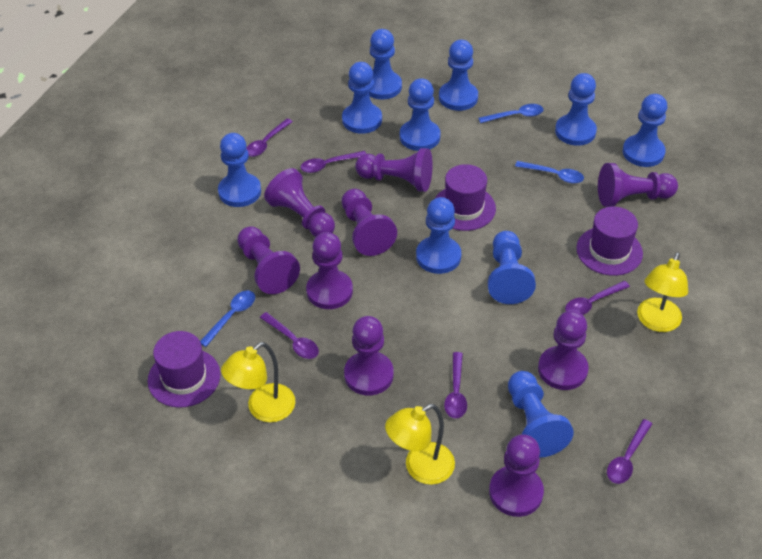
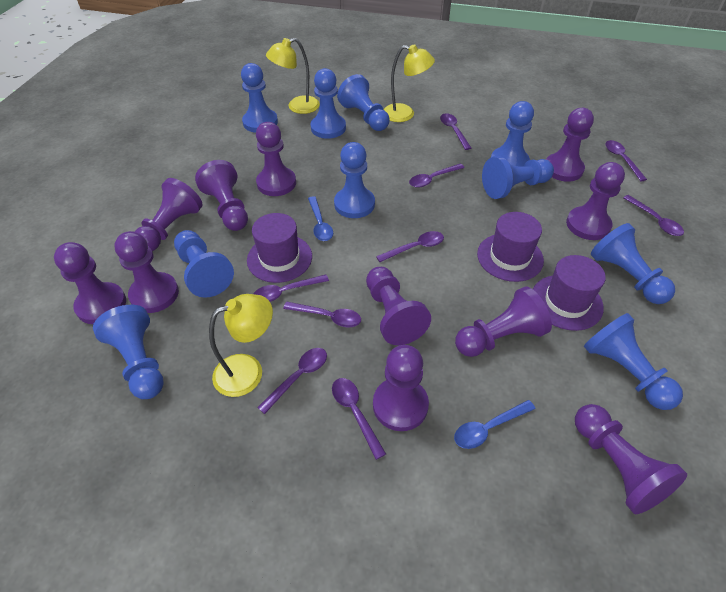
blue spoon: 3 -> 2
purple pawn: 9 -> 11
purple spoon: 6 -> 9

